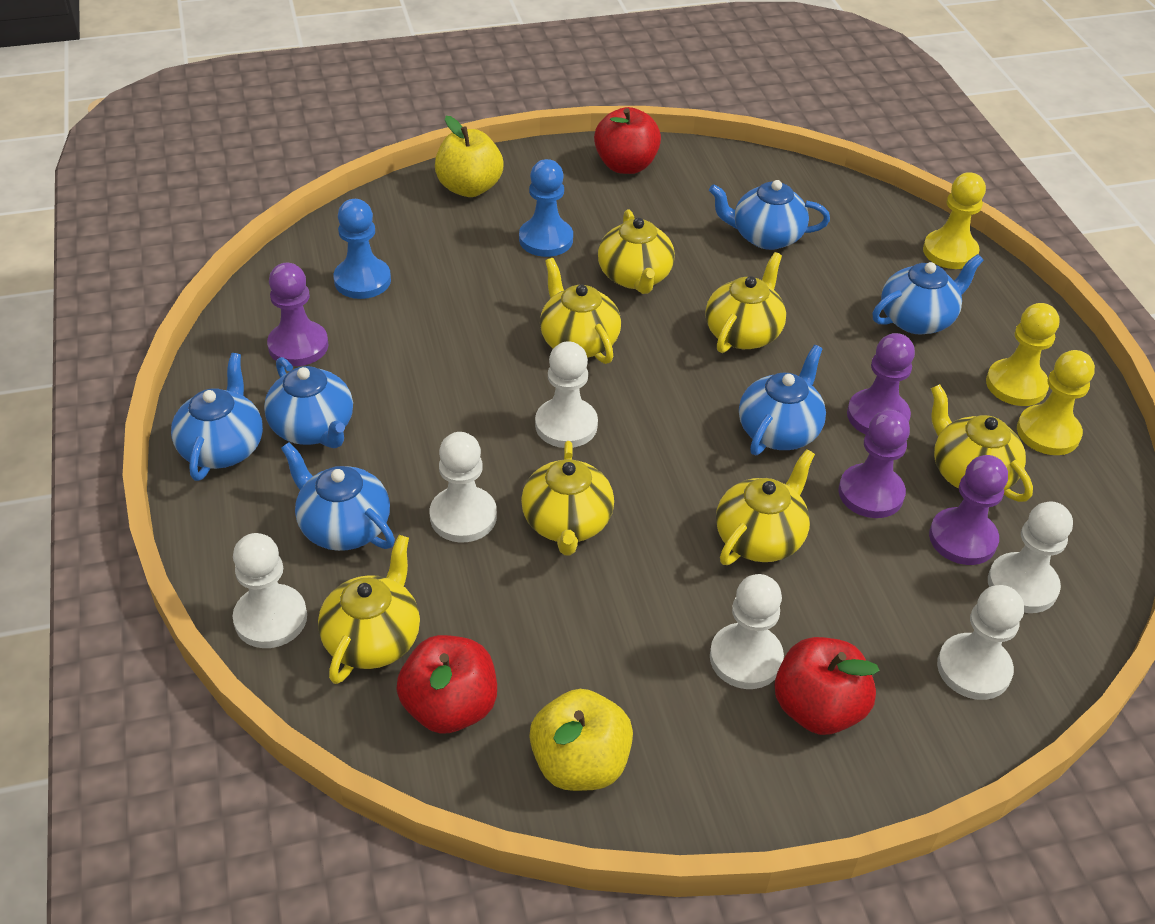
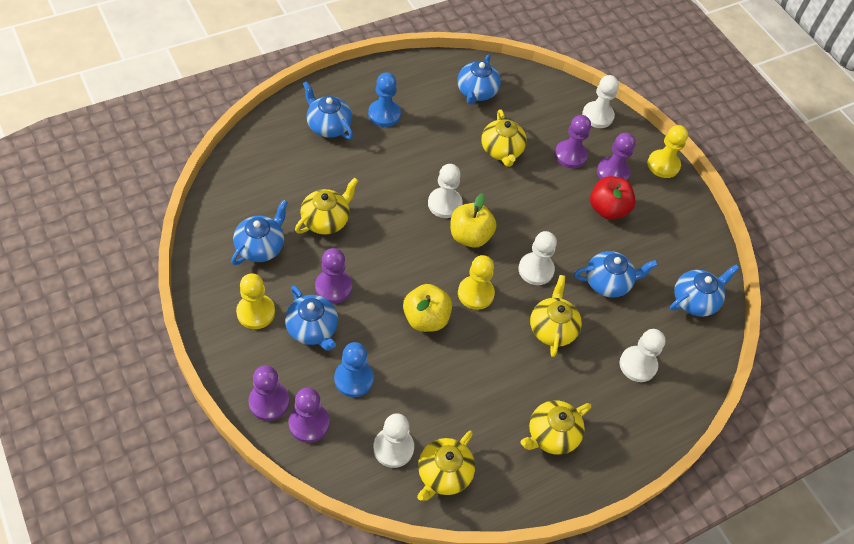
purple pawn: 4 -> 5
red apple: 3 -> 1
white pawn: 6 -> 5
yellow teapot: 7 -> 5

